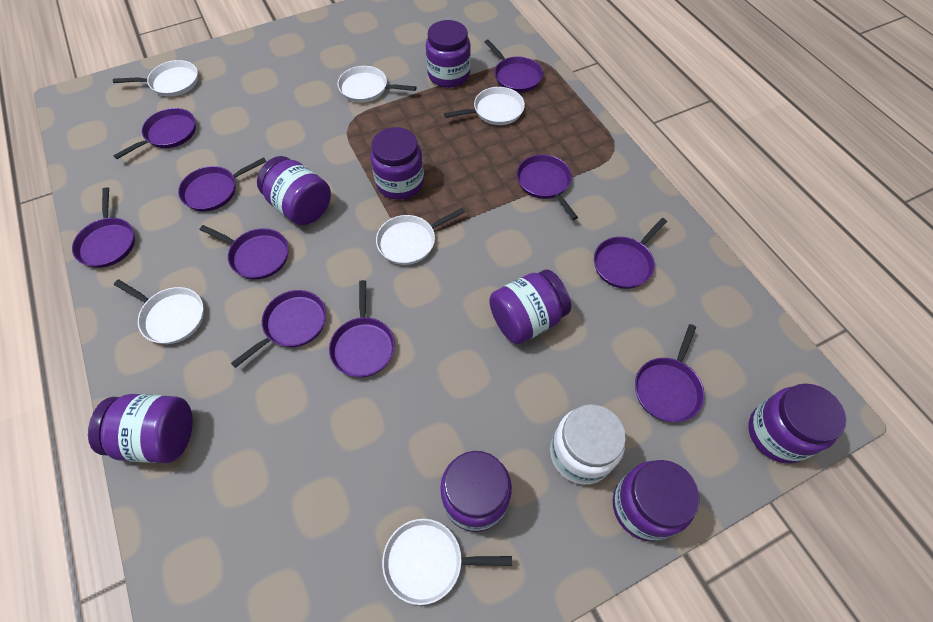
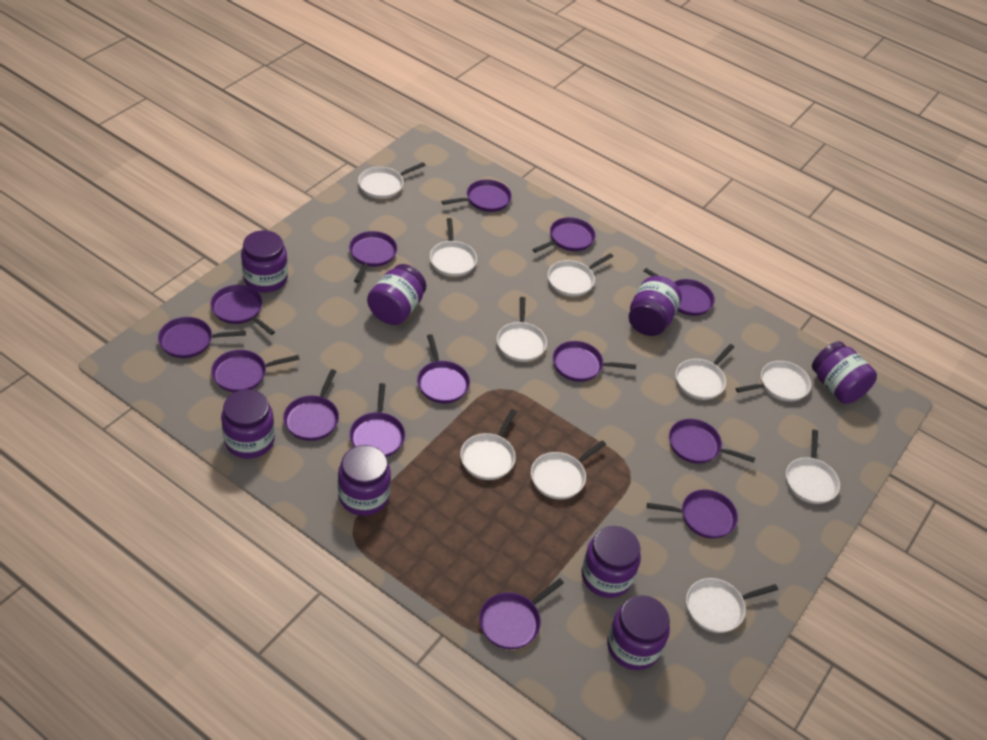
purple pan: 10 -> 14
white jar: 1 -> 0
white pan: 6 -> 10

